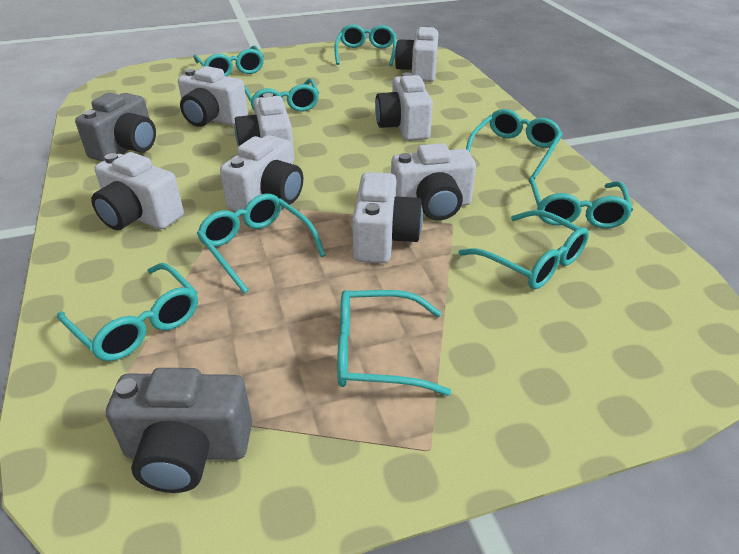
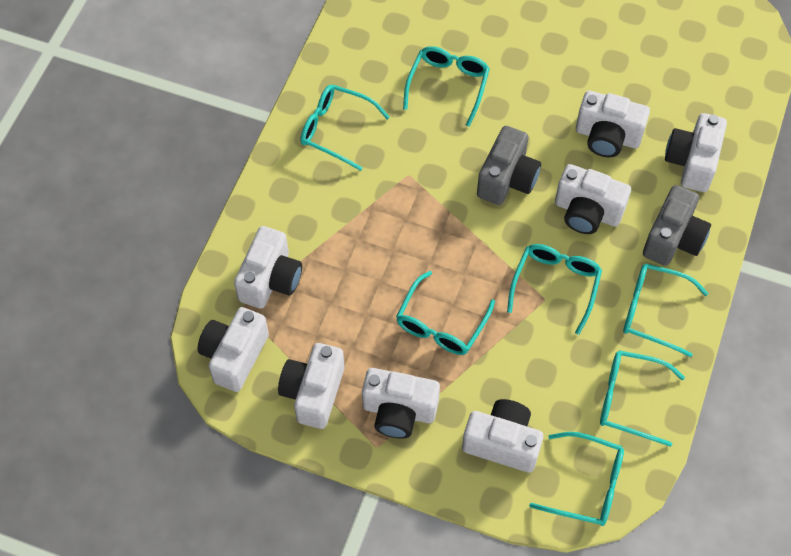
turquoise glasses: 9 -> 7

